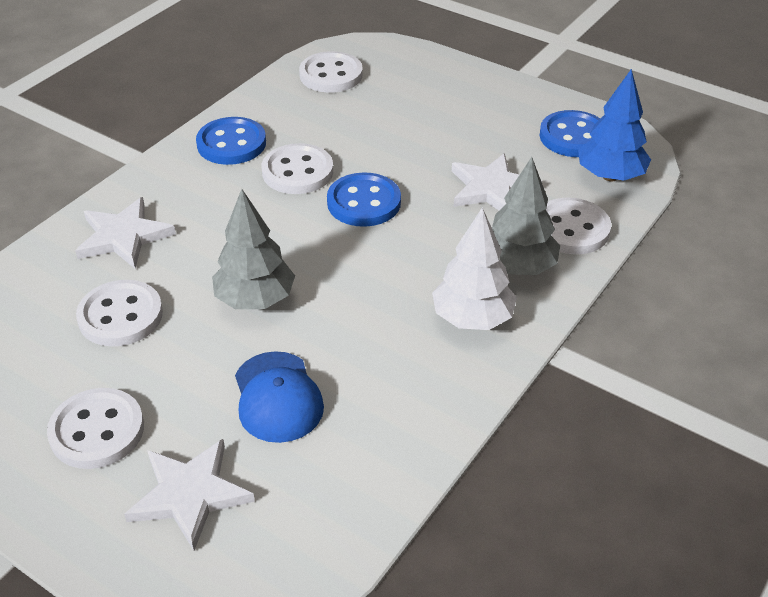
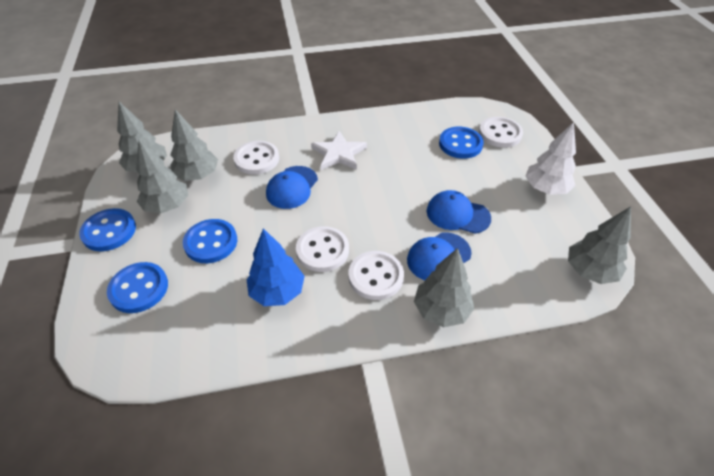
blue button: 3 -> 4
blue cap: 1 -> 3
grey tree: 2 -> 5
white button: 5 -> 4
white star: 3 -> 1

